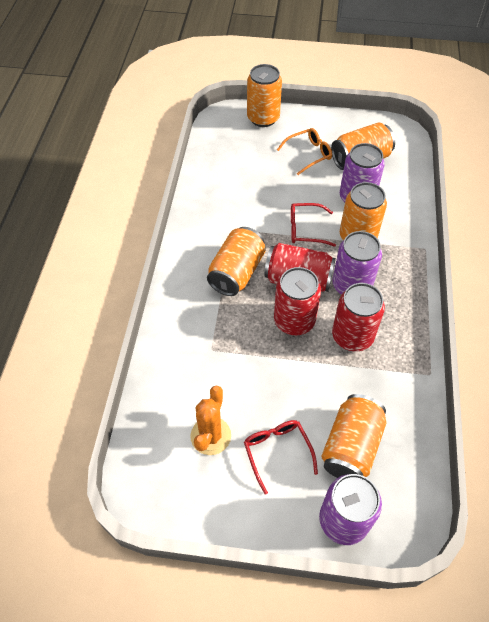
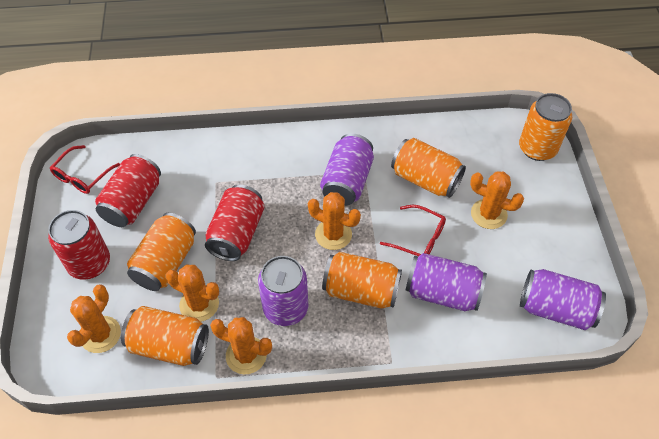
orange cactus: 1 -> 5
orange glasses: 1 -> 0
purple can: 3 -> 4

